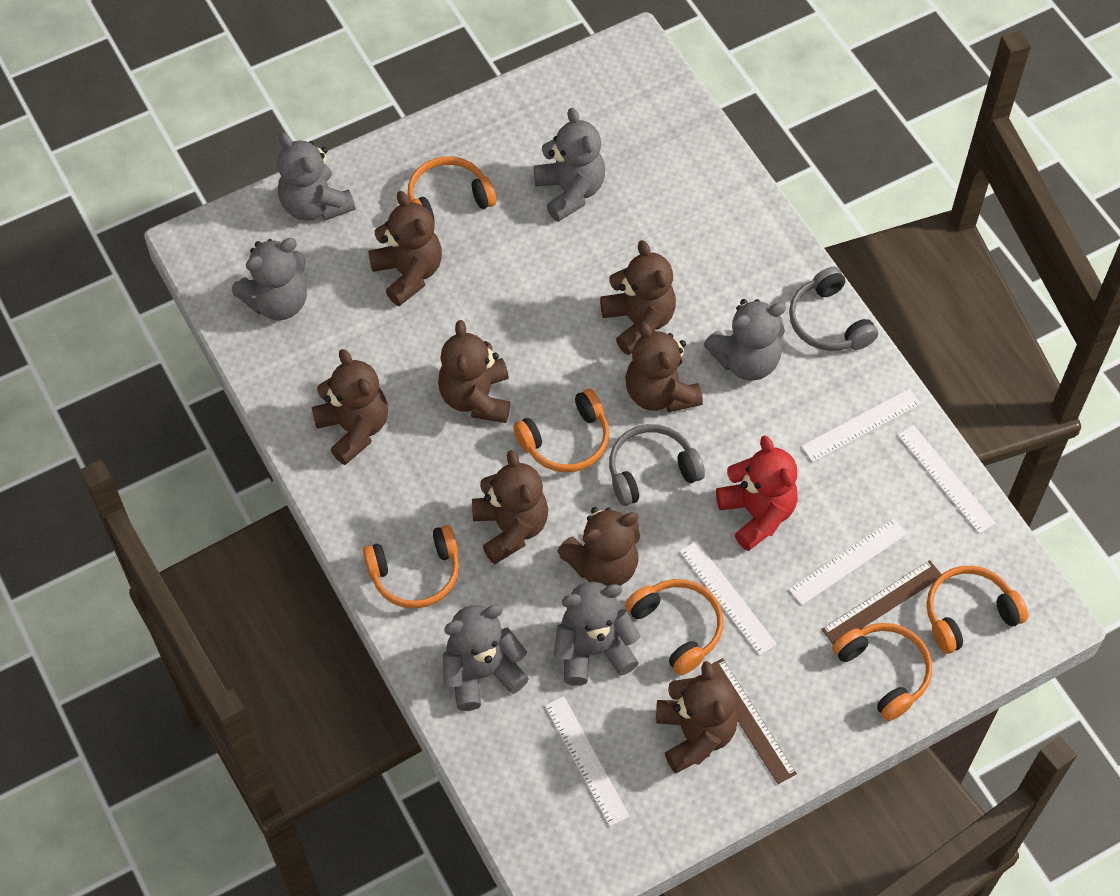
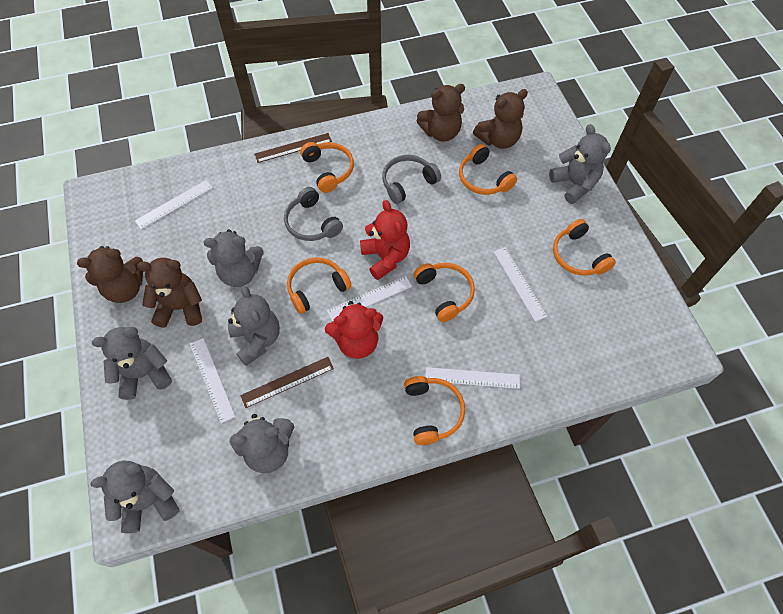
brown teddy bear: 8 -> 4
red teddy bear: 1 -> 2

